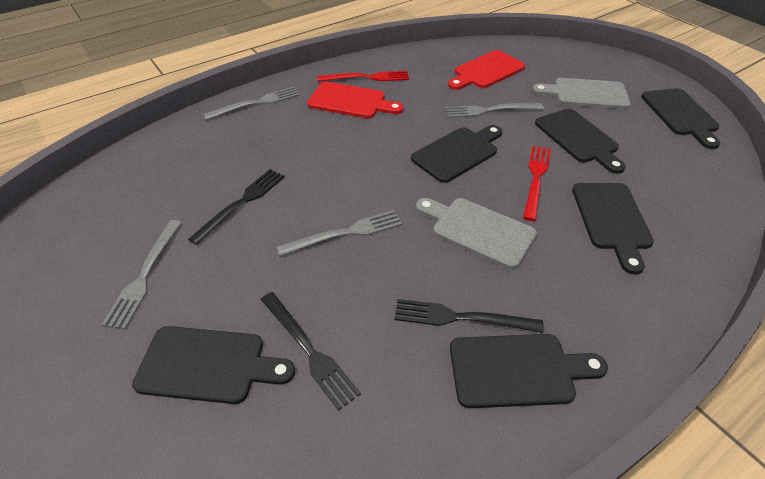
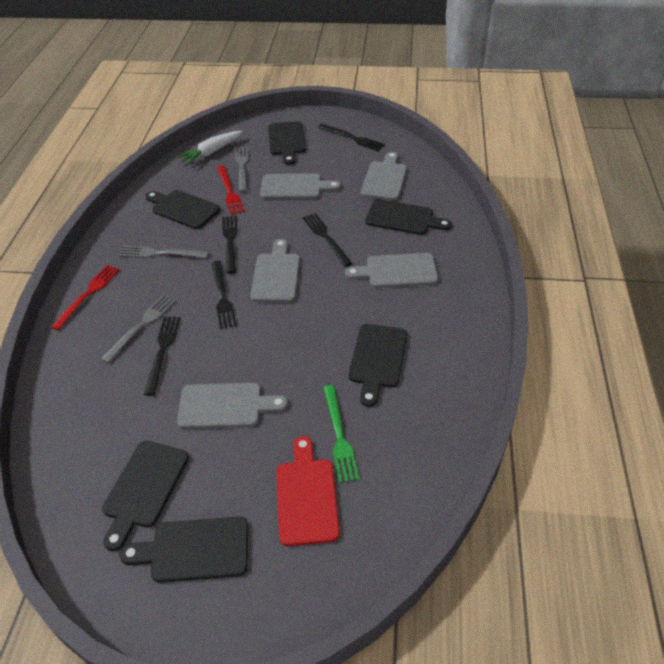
black fork: 3 -> 5
green fork: 0 -> 1
grey cutting board: 2 -> 5
grey fork: 4 -> 3
red cutting board: 2 -> 1
white carrot: 0 -> 1

